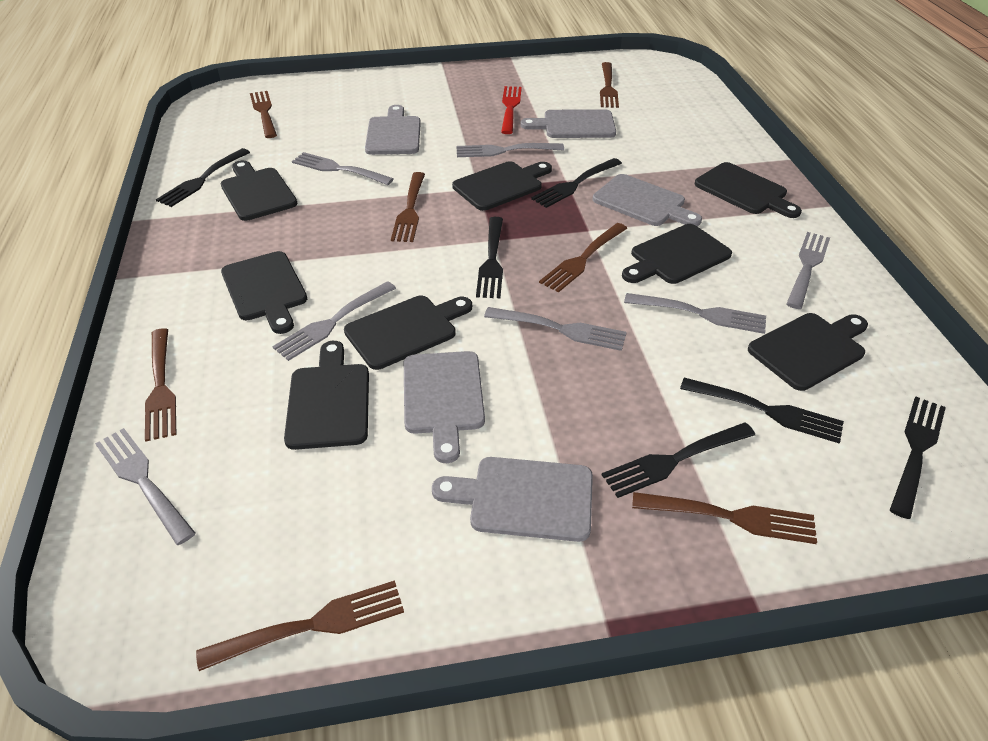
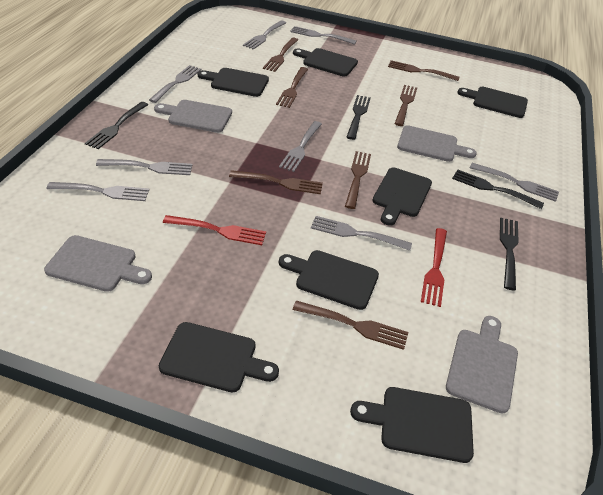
black cutting board: 8 -> 7
black fork: 6 -> 4
grey cutting board: 5 -> 4
grey fork: 7 -> 8
red fork: 1 -> 2

